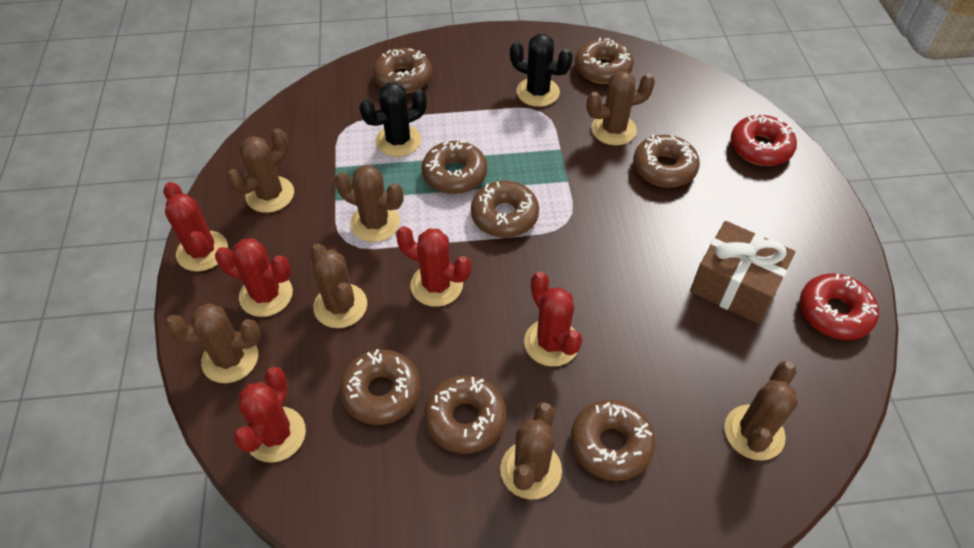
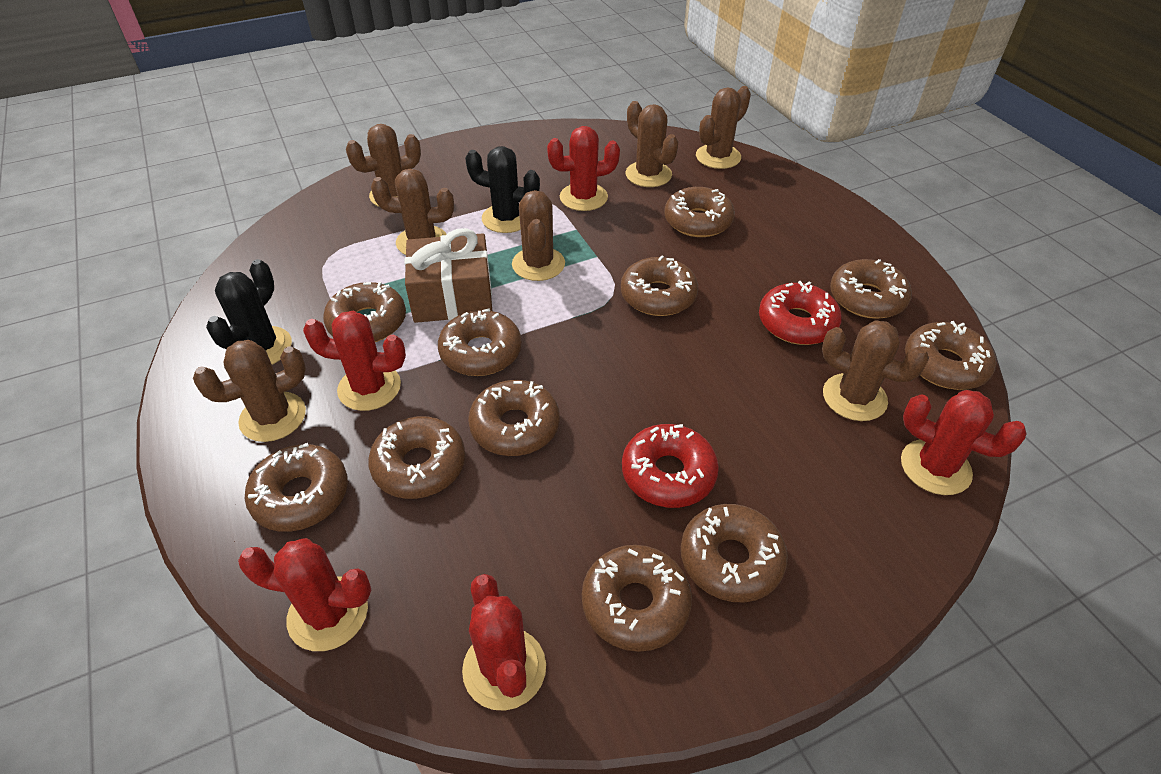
brown donut: 8 -> 11

